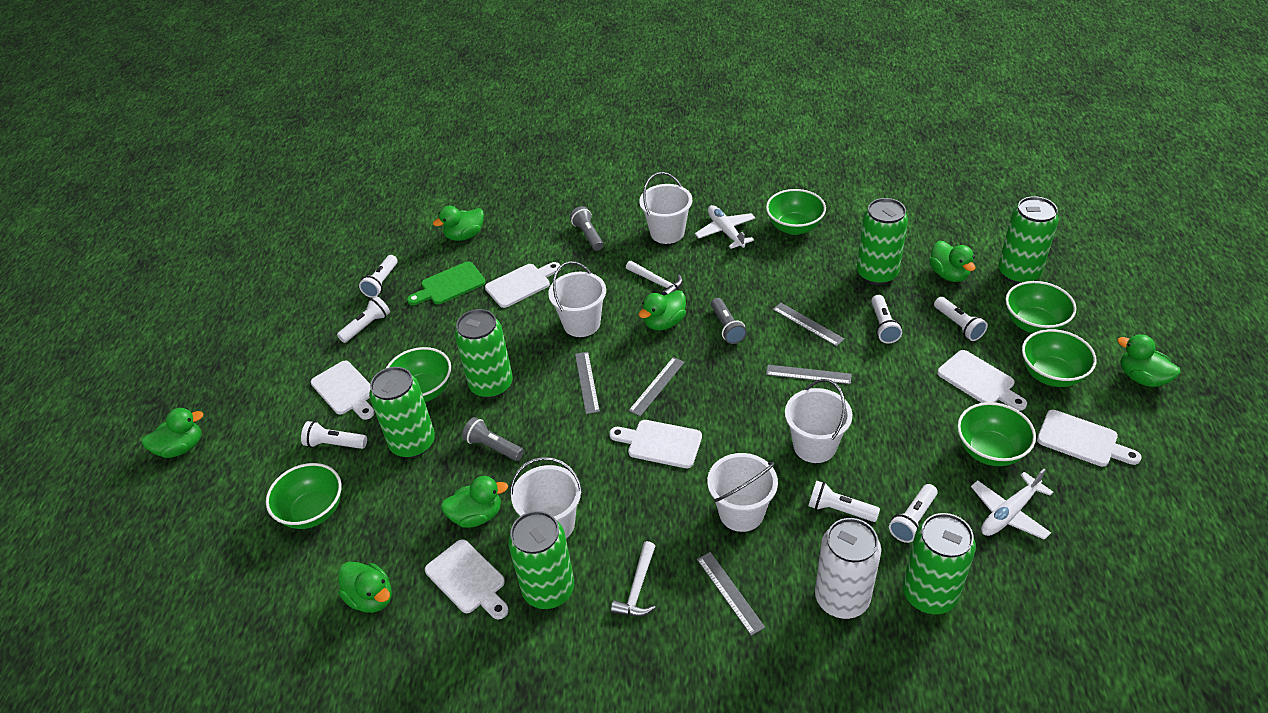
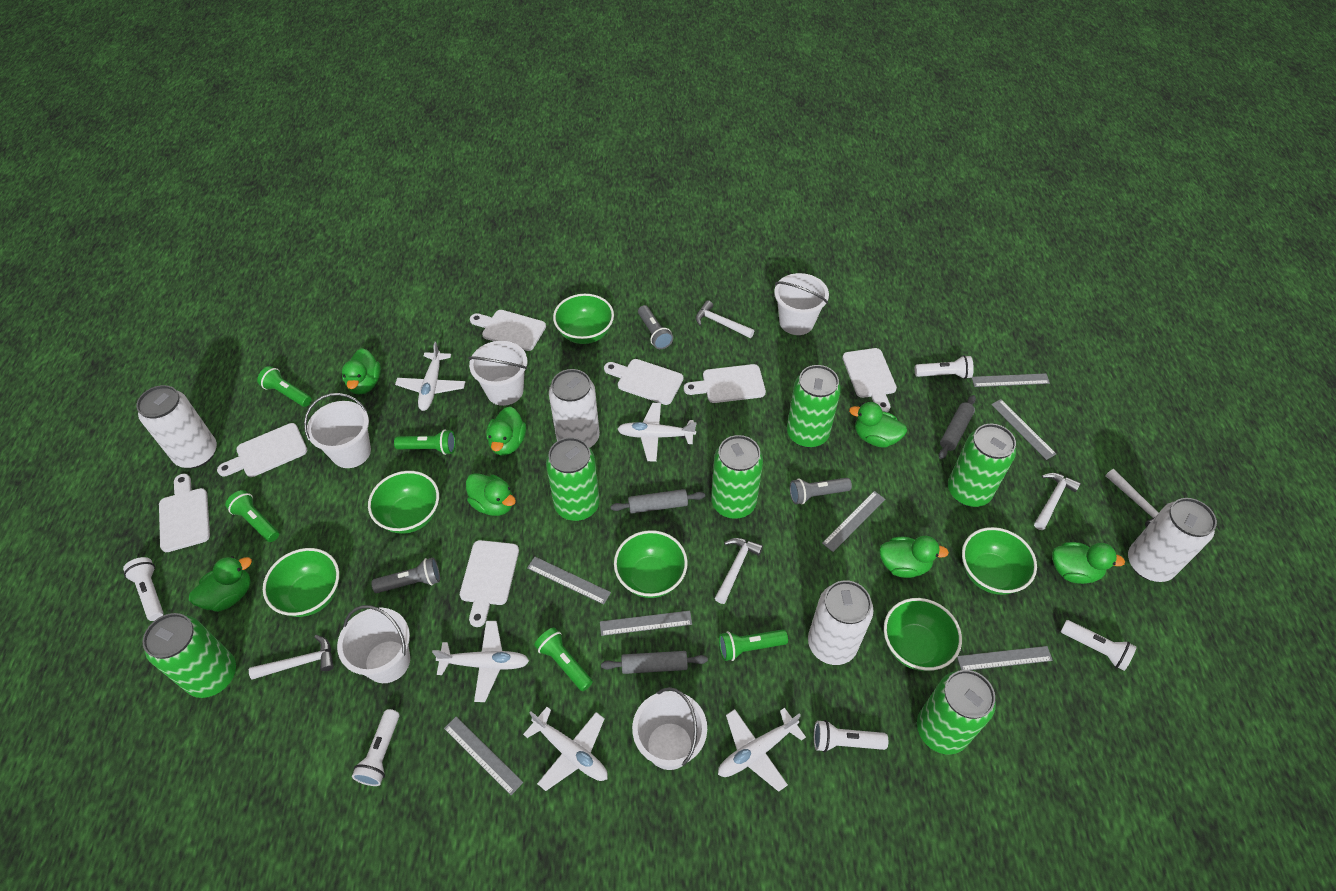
green cutting board: 1 -> 0
green flashlight: 0 -> 5
grey rolling pin: 0 -> 3
grey ruler: 5 -> 7
white can: 1 -> 4
white cutting board: 6 -> 7
white flashlight: 7 -> 5
white hammer: 2 -> 5
white plane: 2 -> 5

